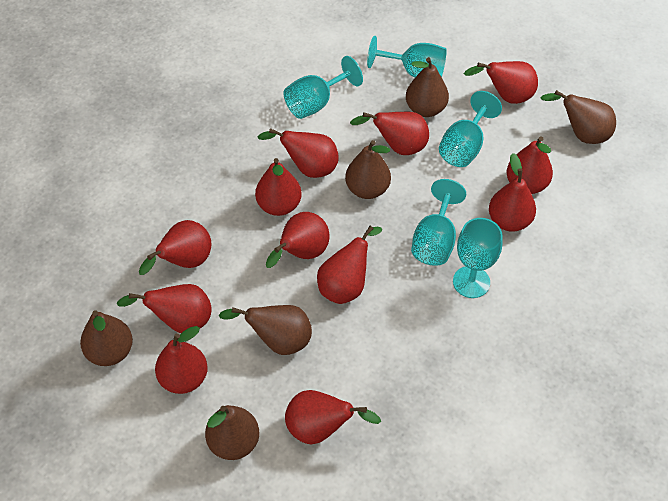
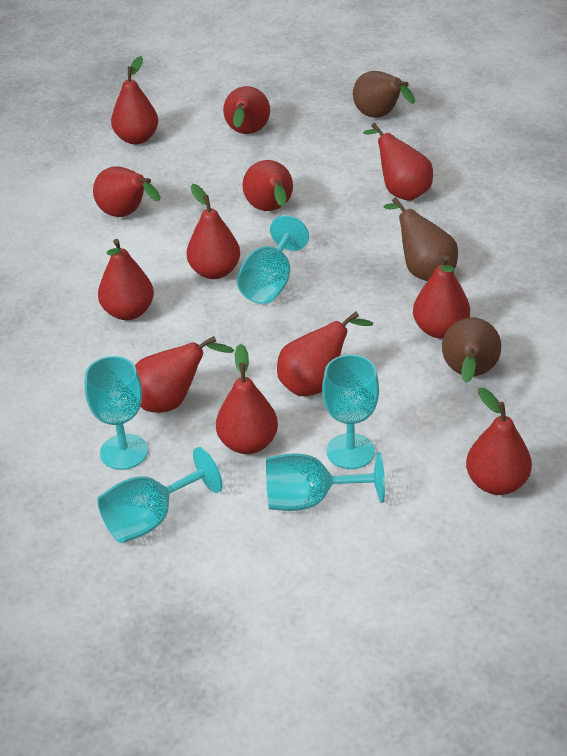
brown pear: 6 -> 3

